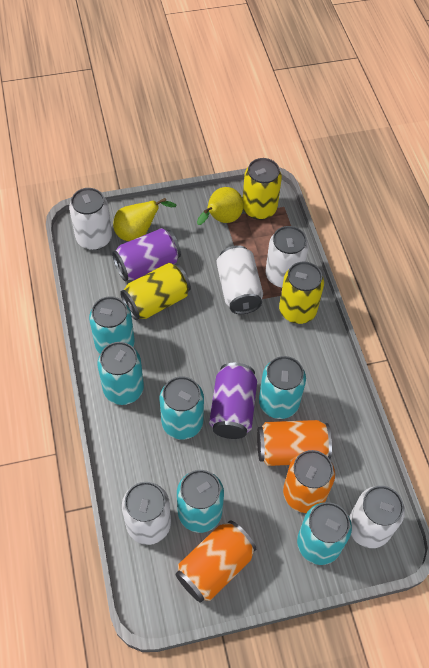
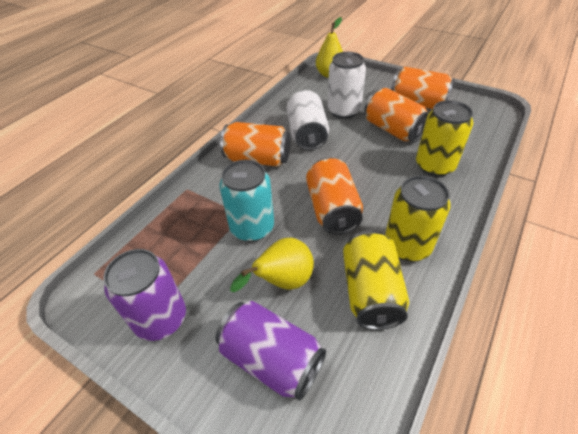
orange can: 3 -> 4
turquoise can: 6 -> 1
white can: 5 -> 2

